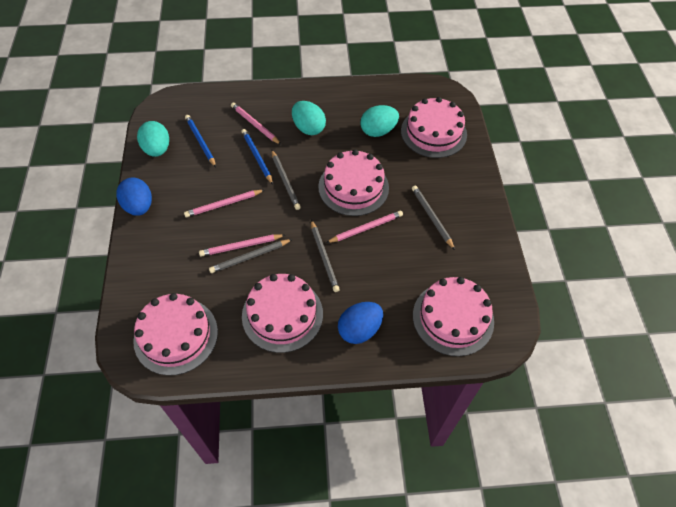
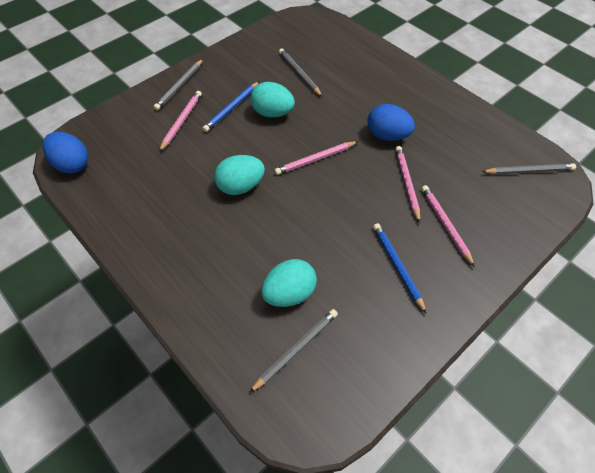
pink cake: 5 -> 0

